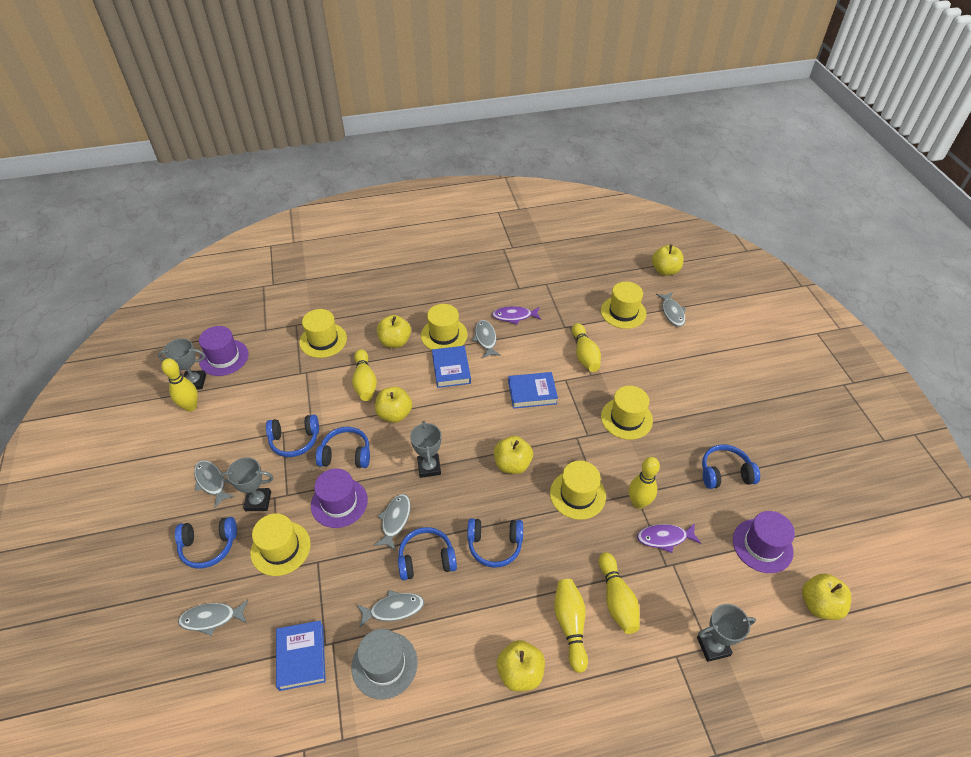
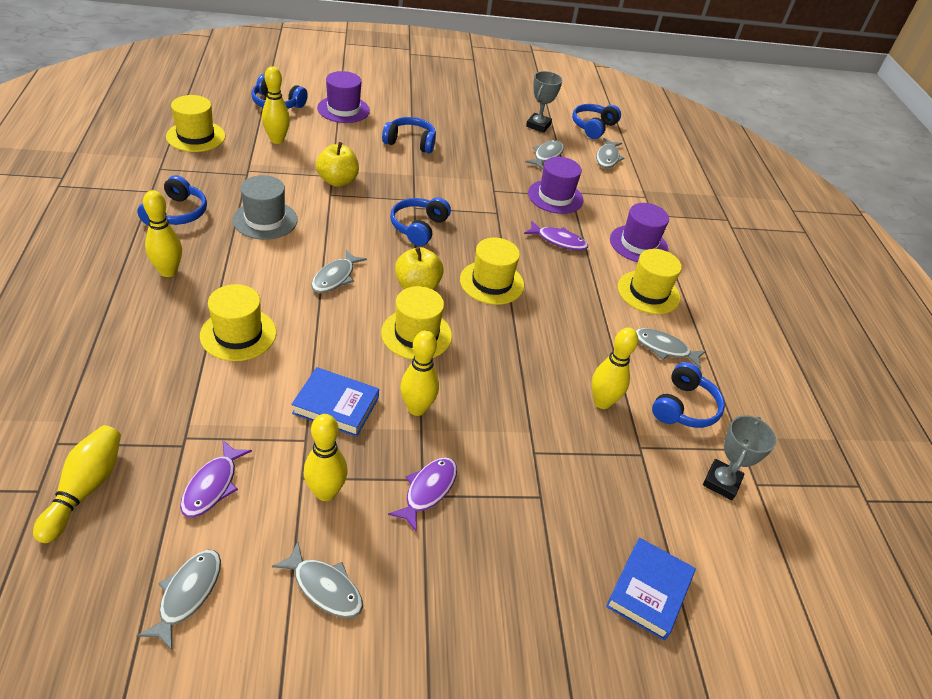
blue book: 3 -> 2
grey trophy: 4 -> 2
purple fish: 2 -> 3
yellow apple: 6 -> 2
yellow hat: 6 -> 5

